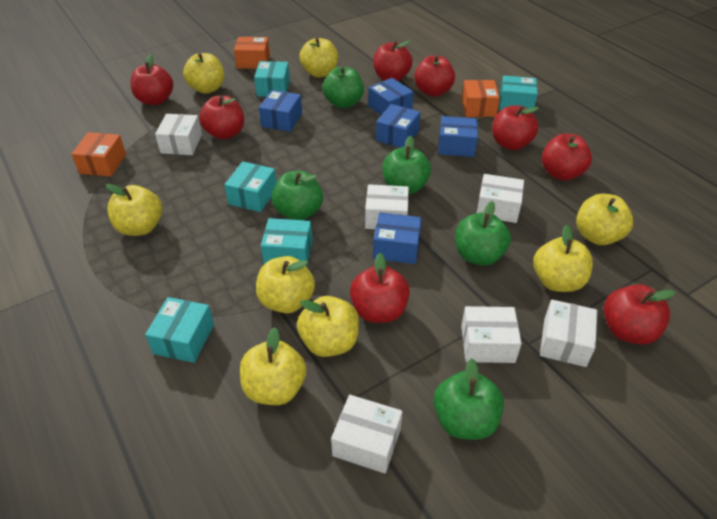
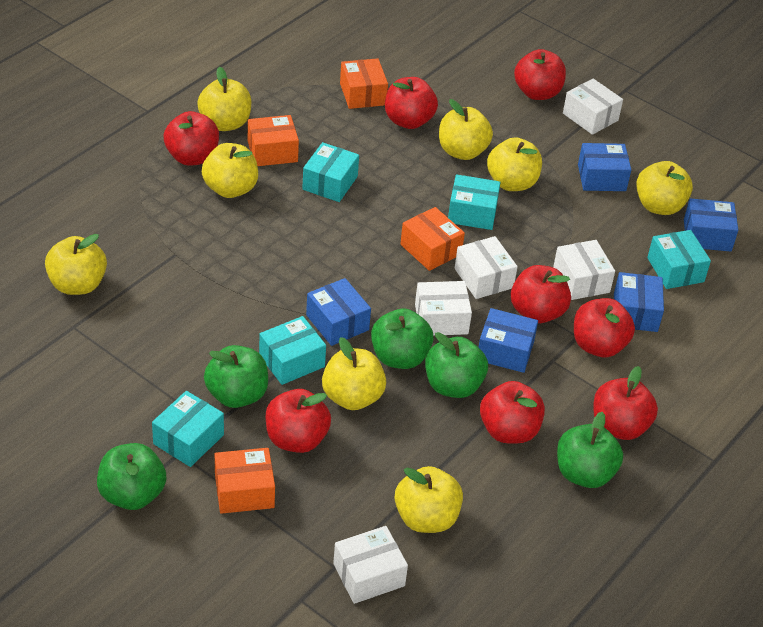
orange box: 3 -> 4
white box: 6 -> 5

